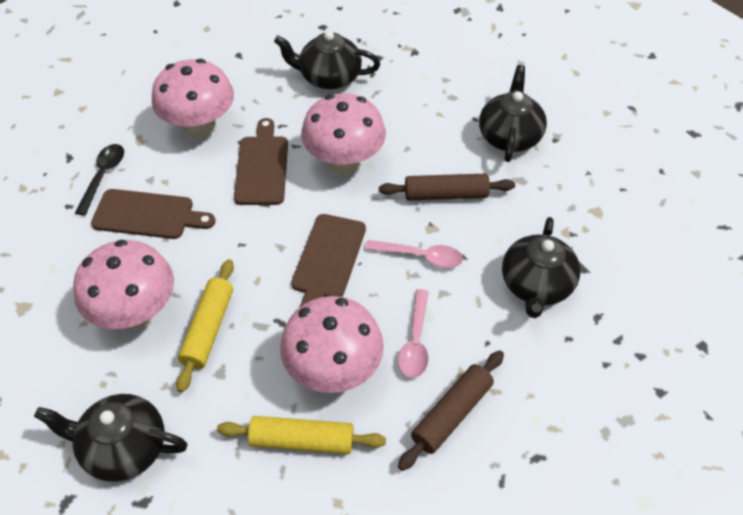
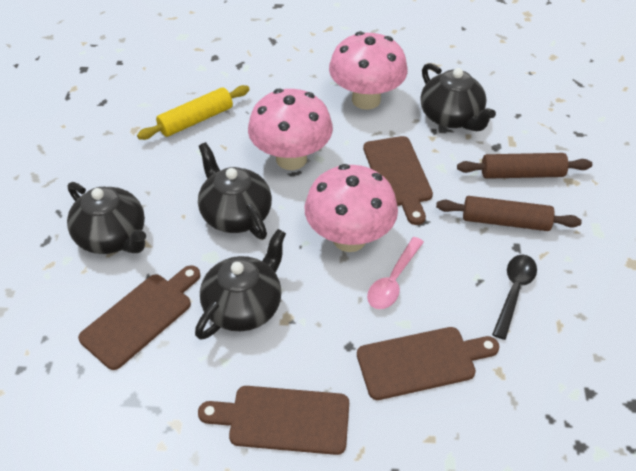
brown cutting board: 3 -> 4
pink mushroom: 4 -> 3
pink spoon: 2 -> 1
yellow rolling pin: 2 -> 1

